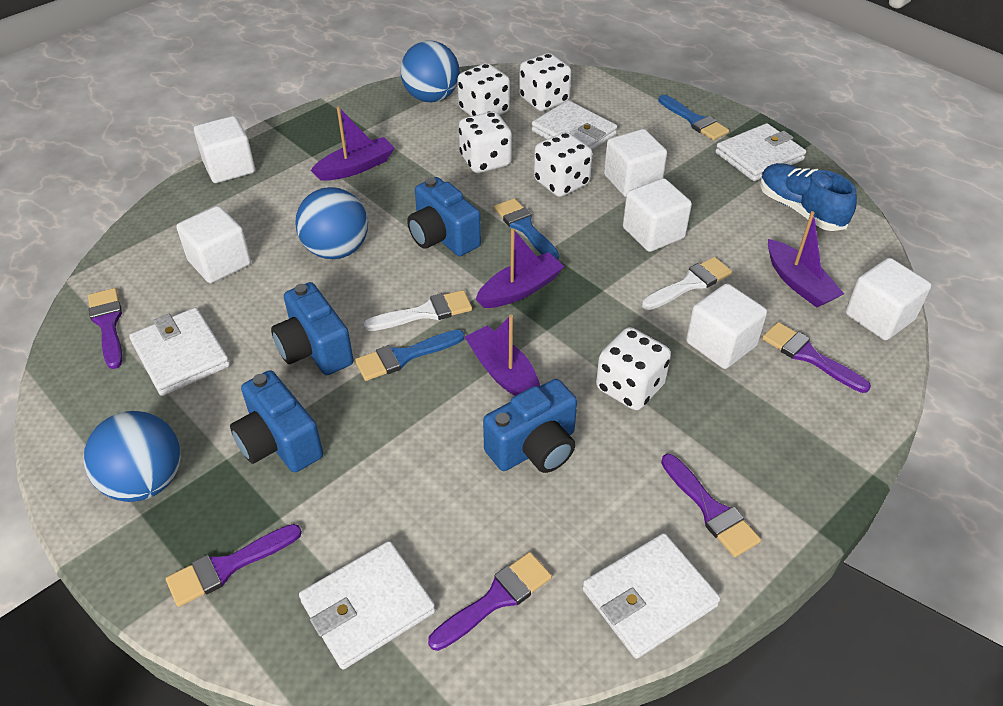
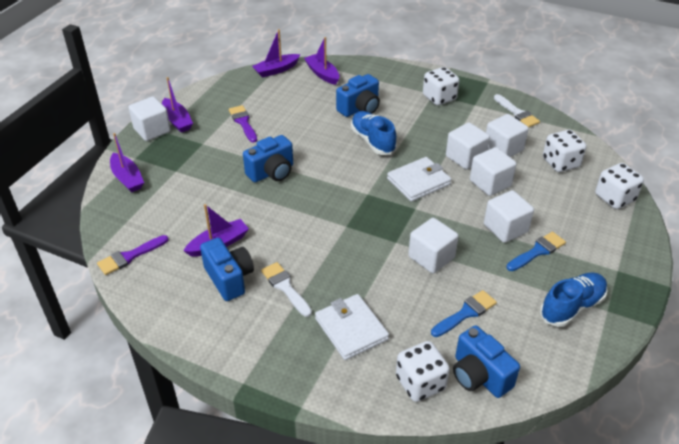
blue ball: 3 -> 0
blue brush: 3 -> 2
blue shoe: 1 -> 2
purple boat: 4 -> 5
purple brush: 5 -> 2
white dice: 5 -> 4
white wallet: 5 -> 2

